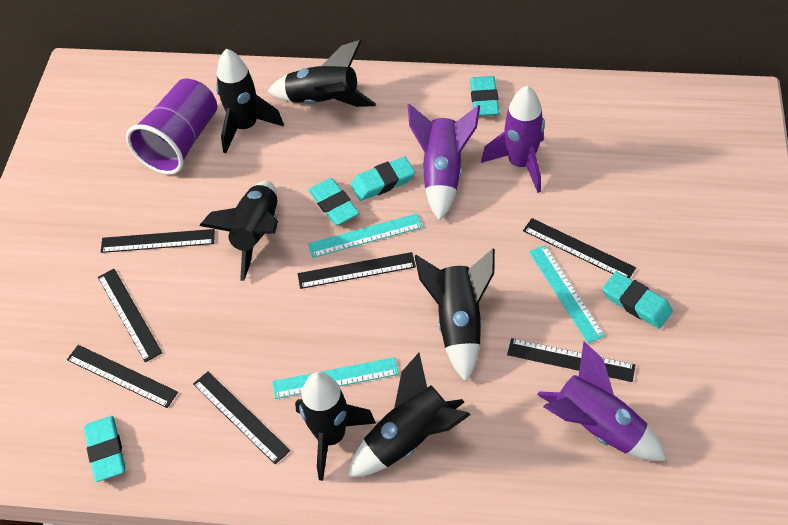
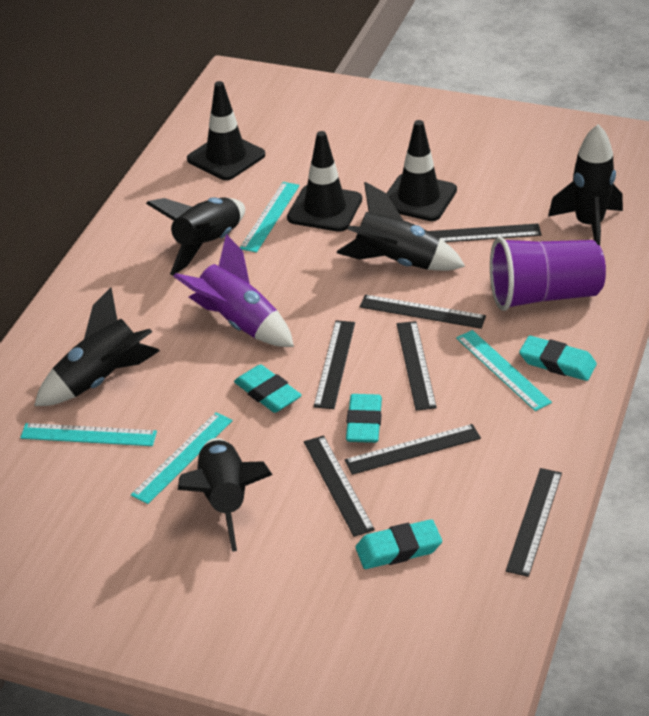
black rocket: 6 -> 5
black traffic cone: 0 -> 3
purple rocket: 3 -> 1
turquoise eraser: 5 -> 4
turquoise ruler: 3 -> 4

